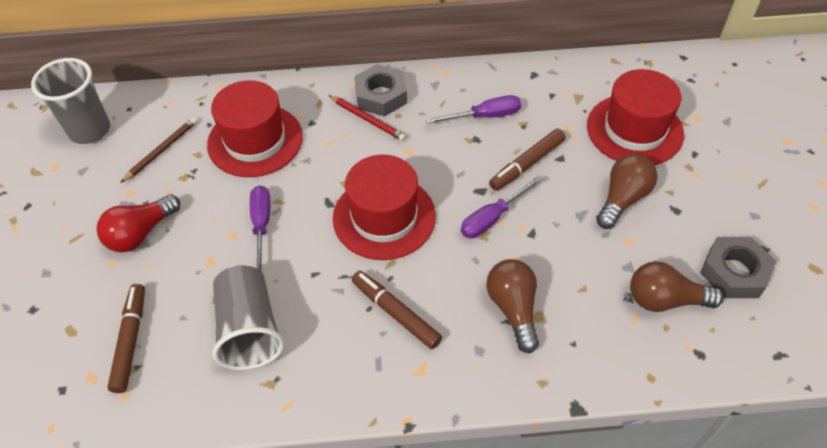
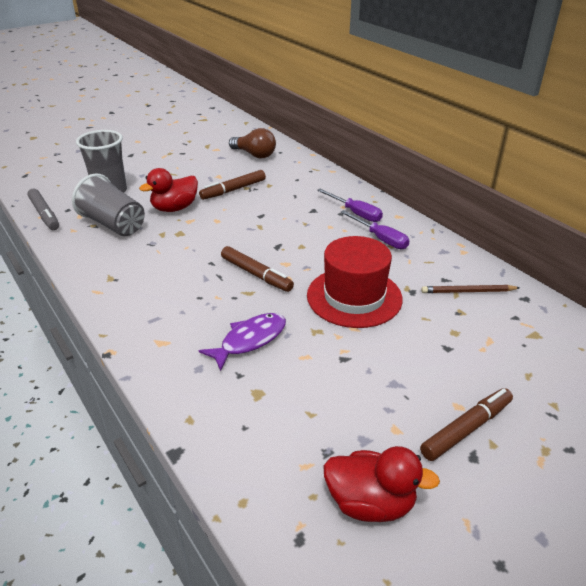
brown light bulb: 3 -> 1
grey marker: 0 -> 1
grey nut: 2 -> 0
purple fish: 0 -> 1
purple screwdriver: 3 -> 2
red duck: 0 -> 2
red hat: 3 -> 1
red light bulb: 1 -> 0
red pencil: 1 -> 0

